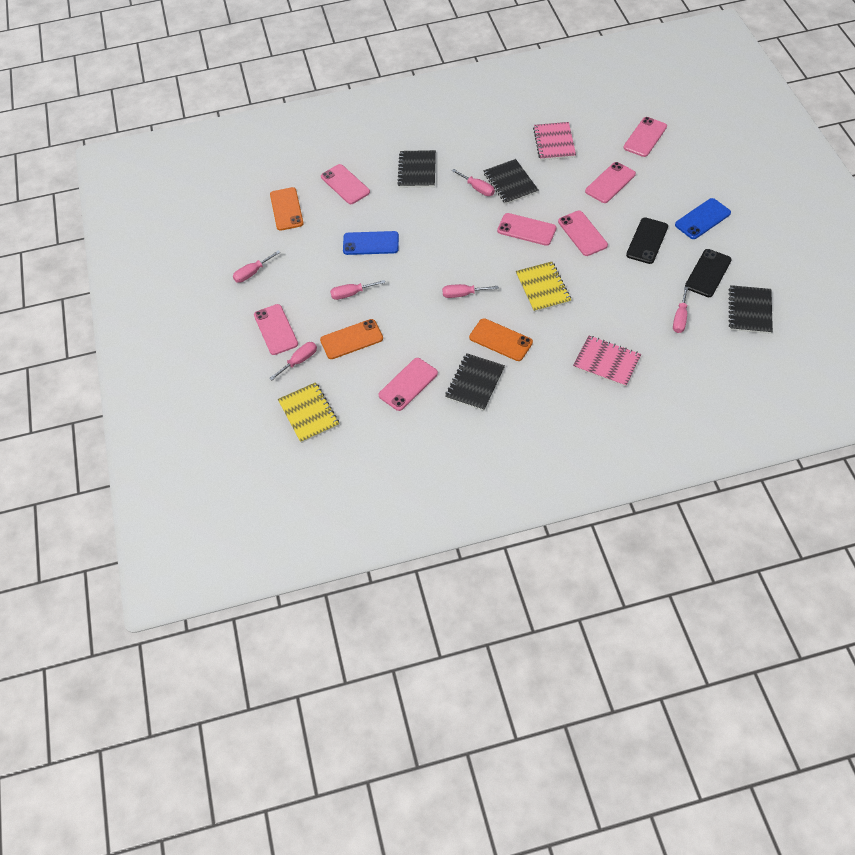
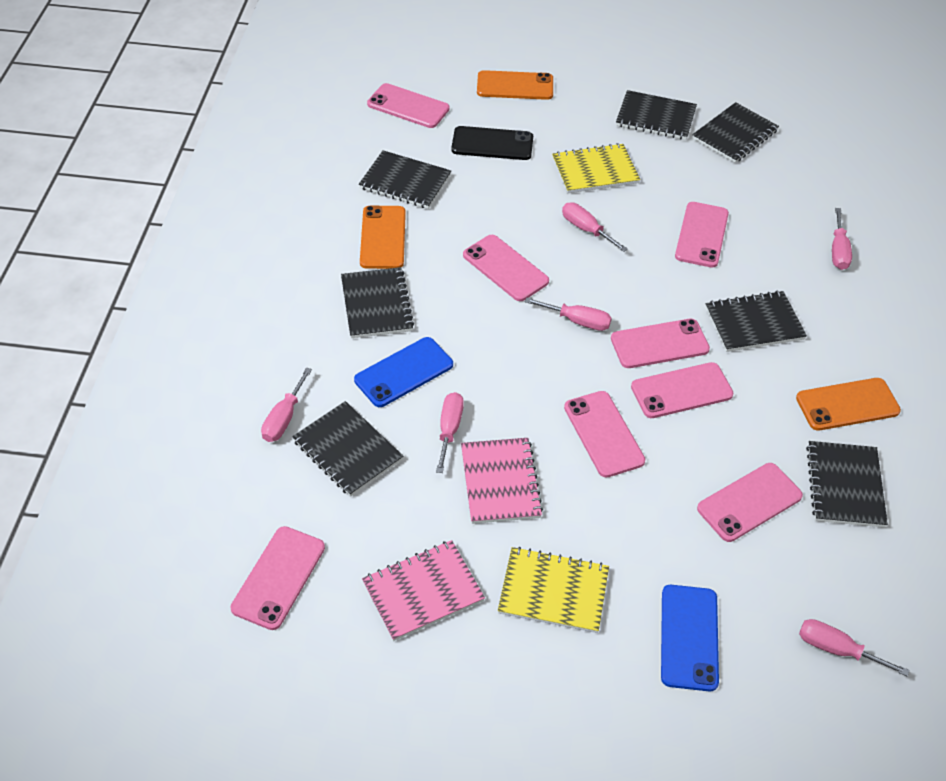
black notebook: 4 -> 7
black phone: 2 -> 1
pink phone: 7 -> 8

